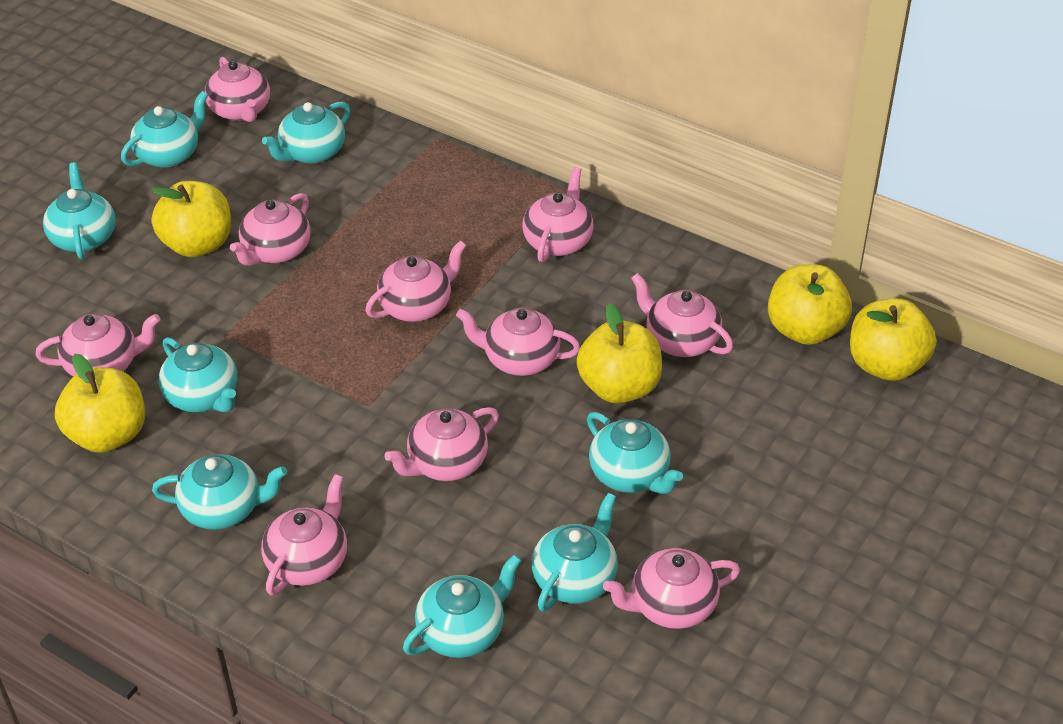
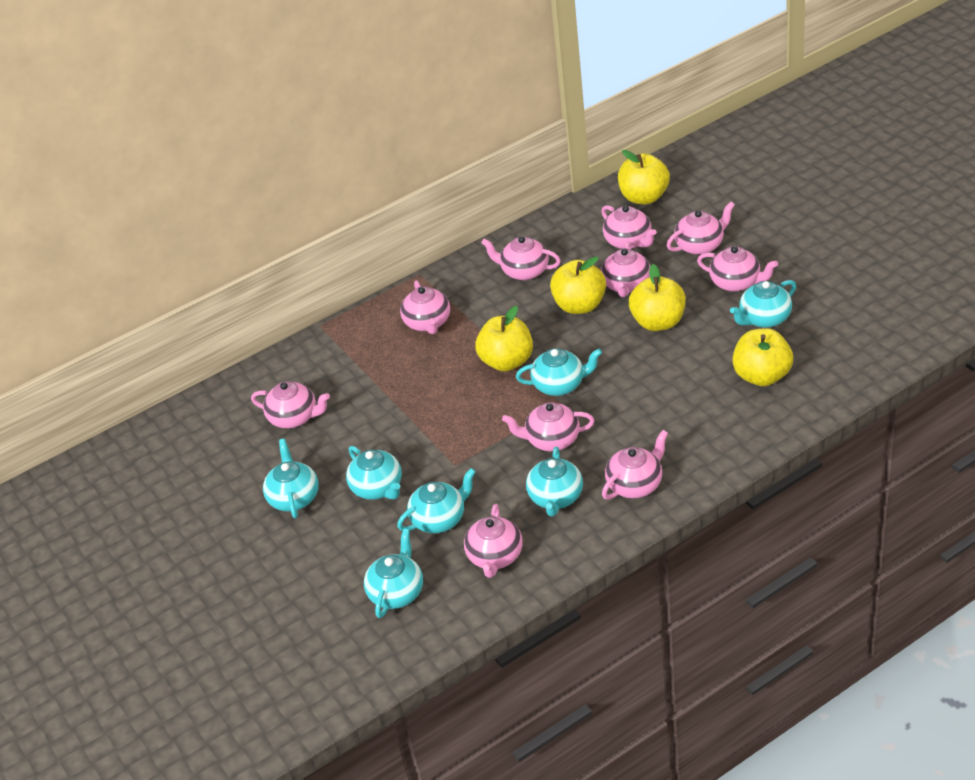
turquoise teapot: 8 -> 7

